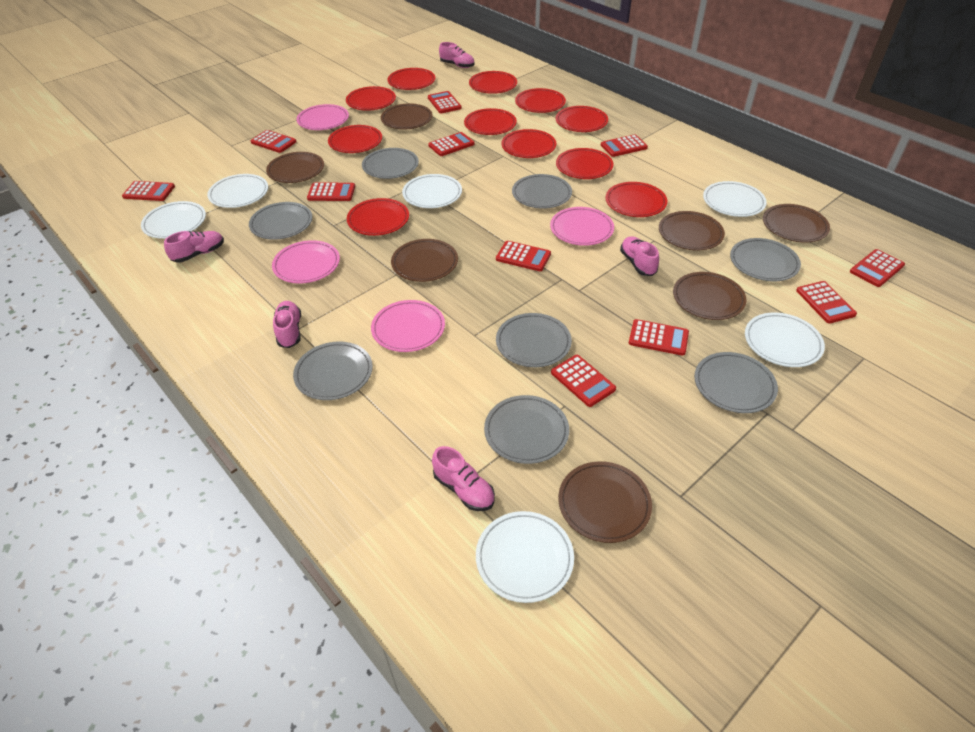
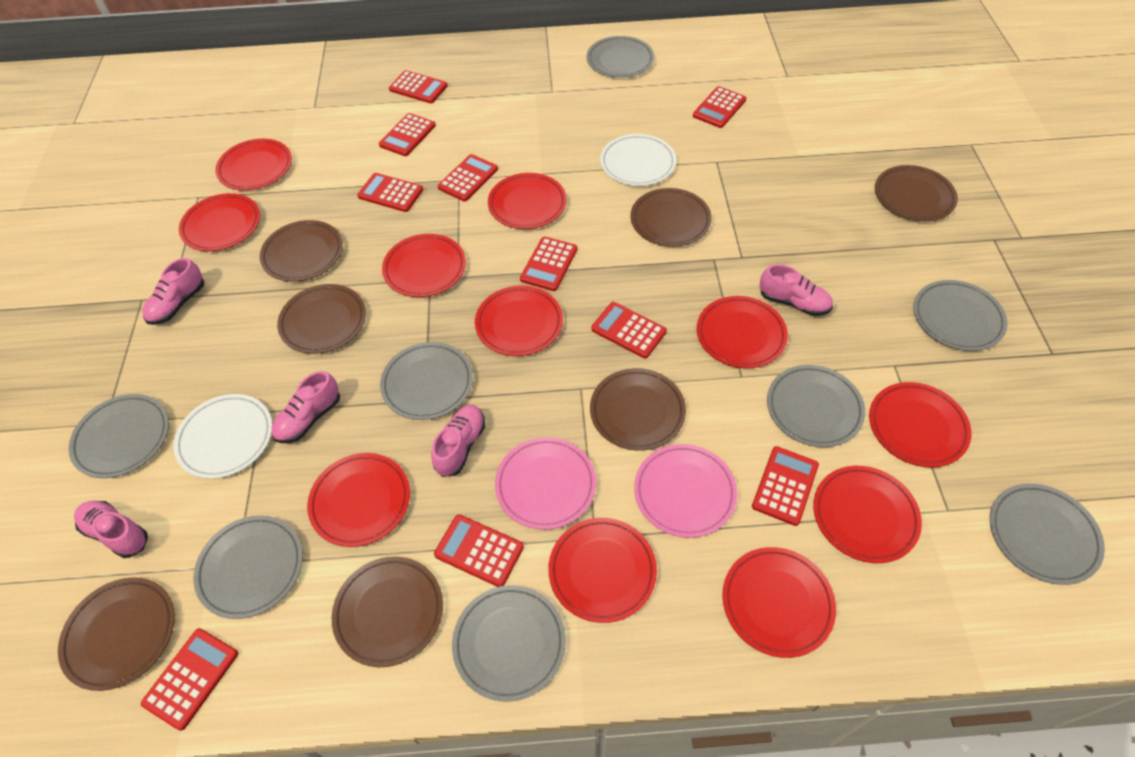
pink plate: 4 -> 2
red calculator: 11 -> 10
white plate: 6 -> 2

